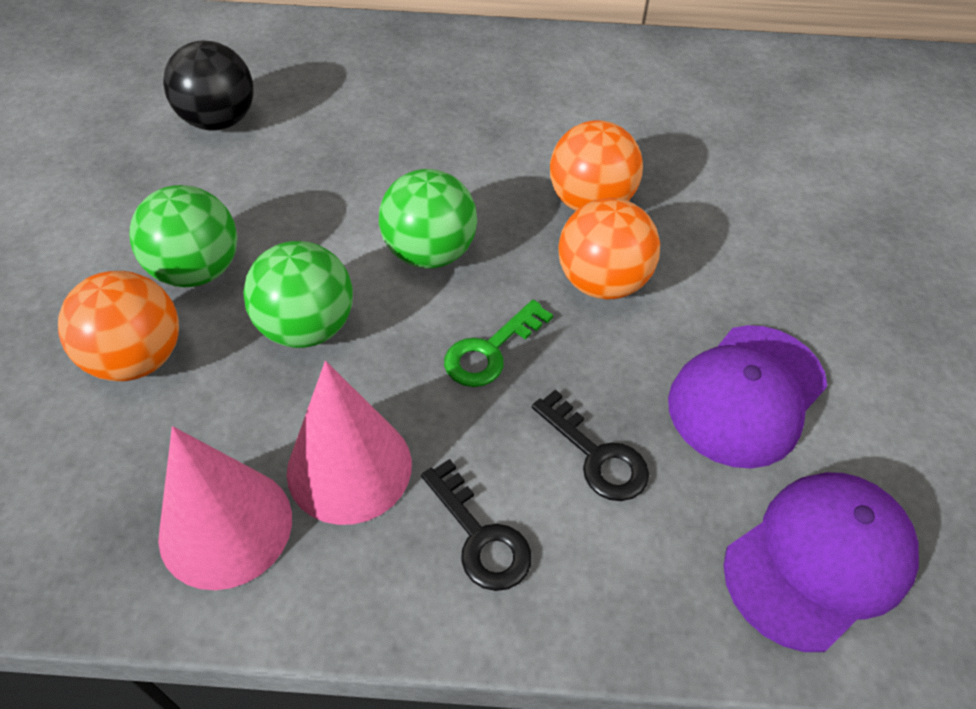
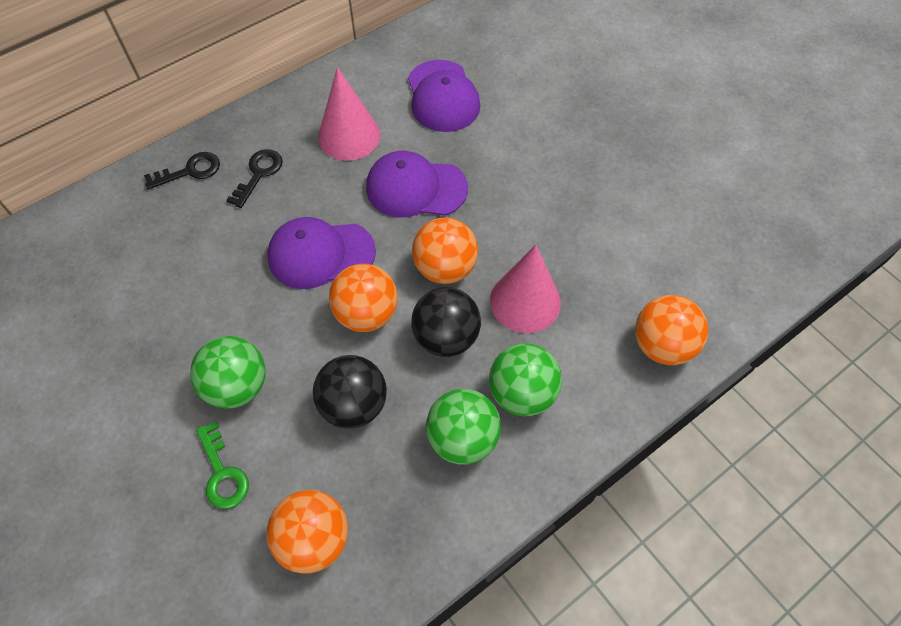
black ball: 1 -> 2
orange ball: 3 -> 4
purple cap: 2 -> 3

